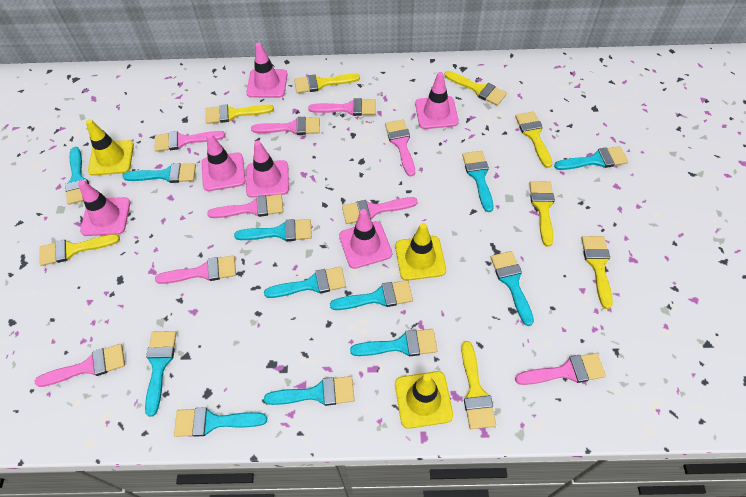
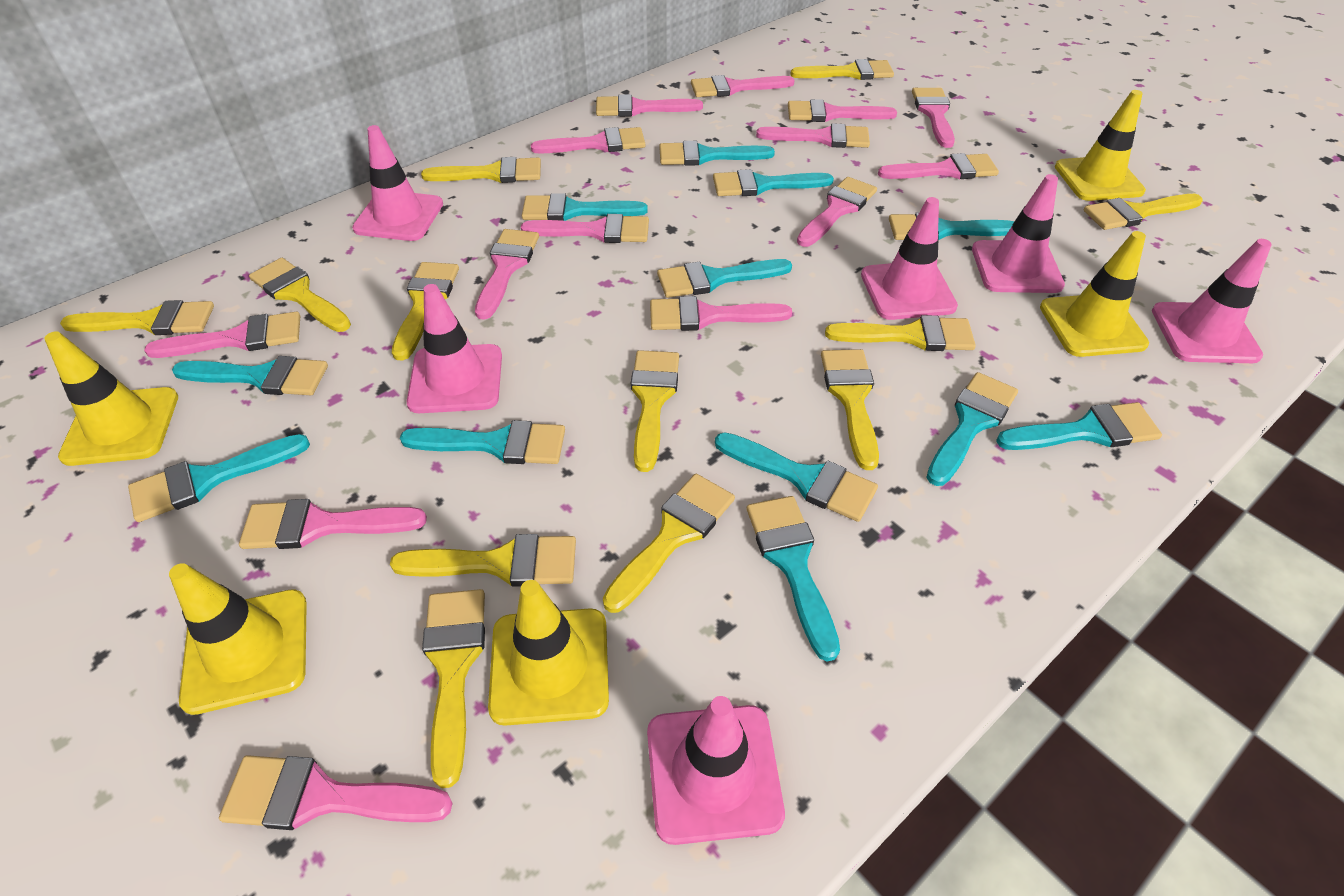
pink brush: 9 -> 14
yellow brush: 8 -> 12
yellow traffic cone: 3 -> 5

